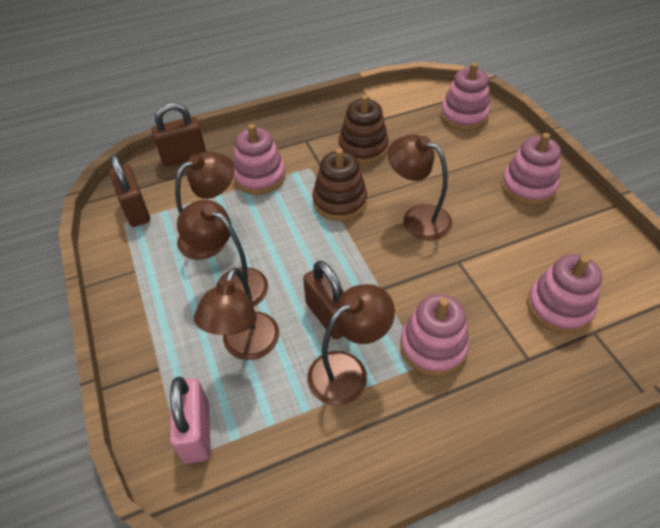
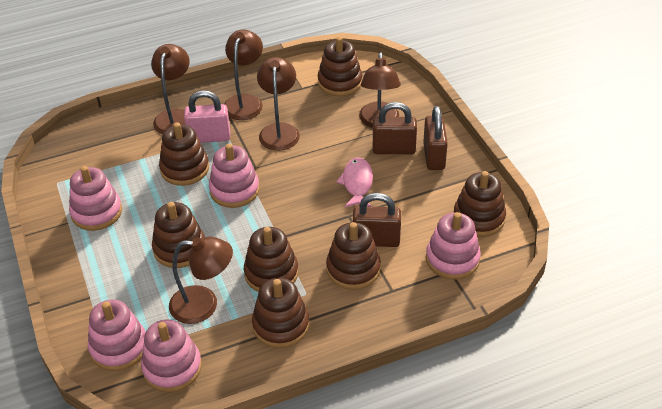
brown stacking toy: 2 -> 7
pink fish: 0 -> 1

